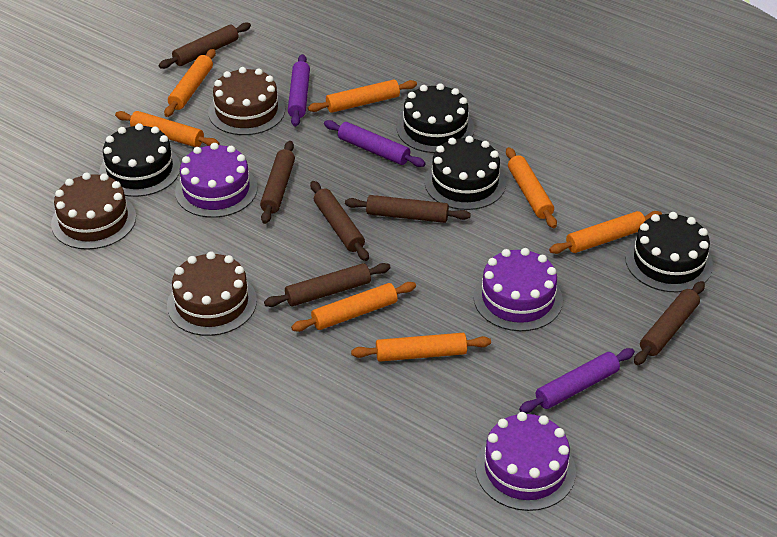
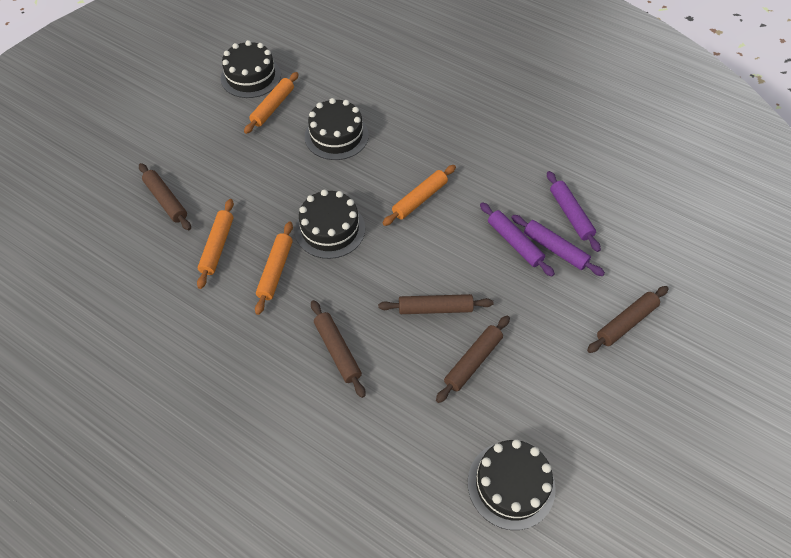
brown cake: 3 -> 0
brown rolling pin: 6 -> 5
orange rolling pin: 7 -> 4
purple cake: 3 -> 0

